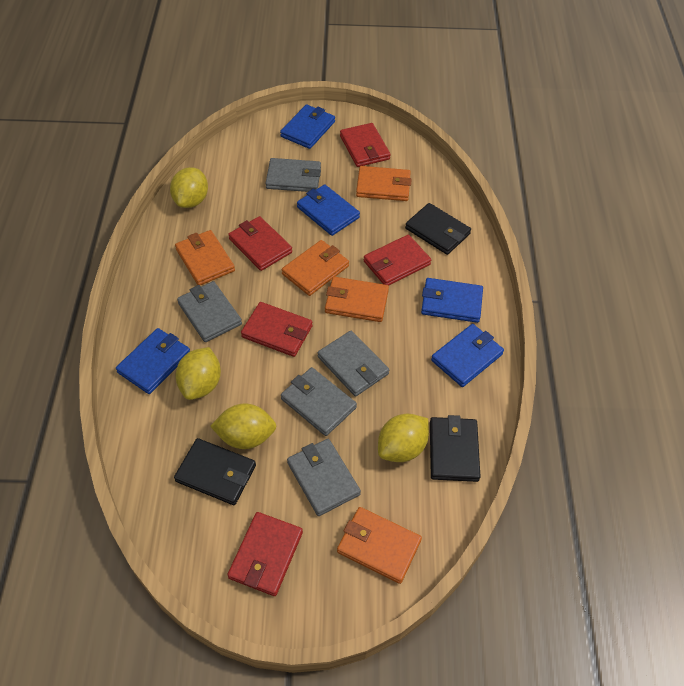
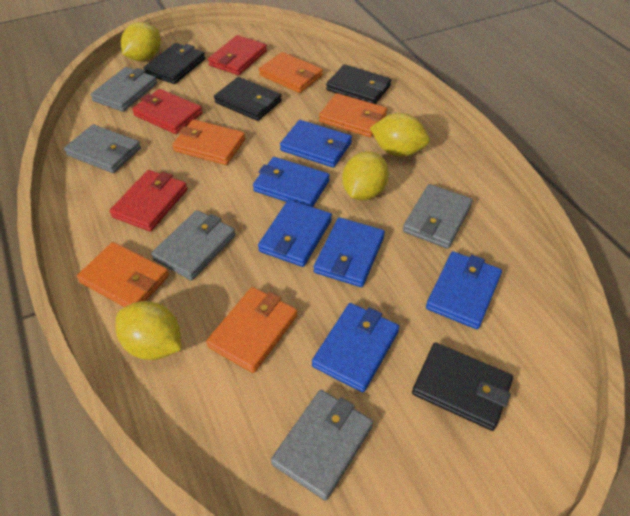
black wallet: 3 -> 4
blue wallet: 5 -> 6
red wallet: 5 -> 3

